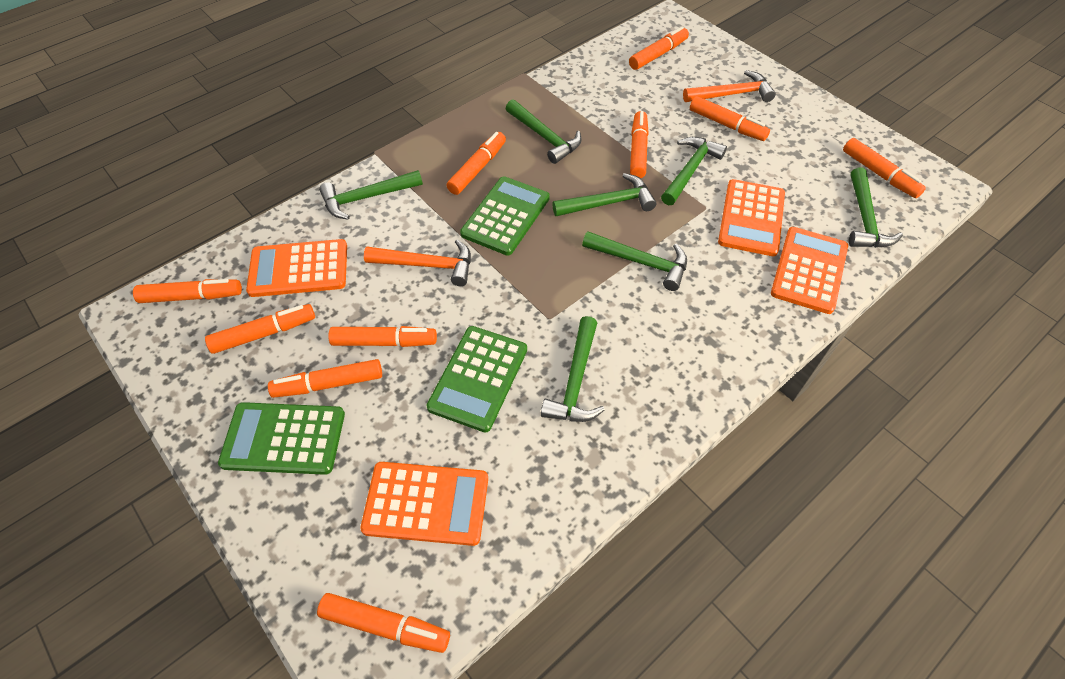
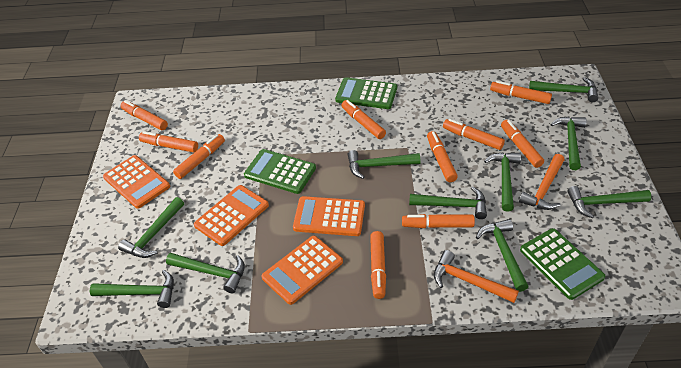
green hammer: 7 -> 10

